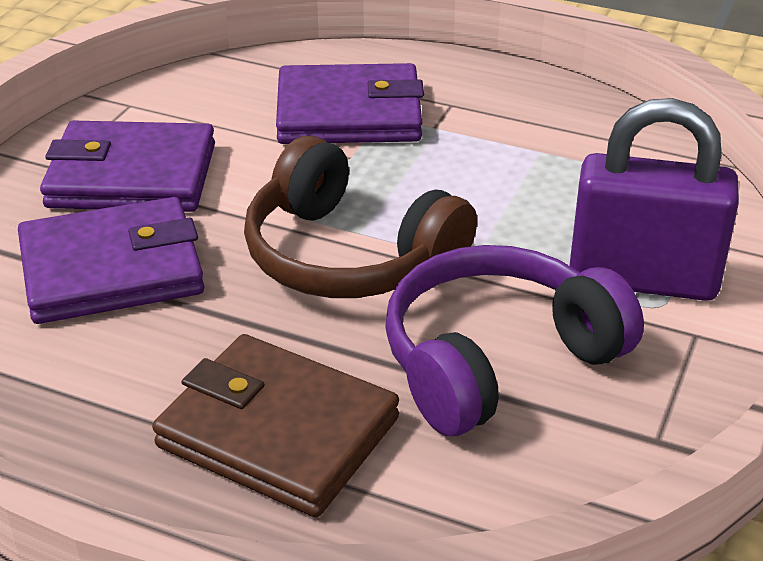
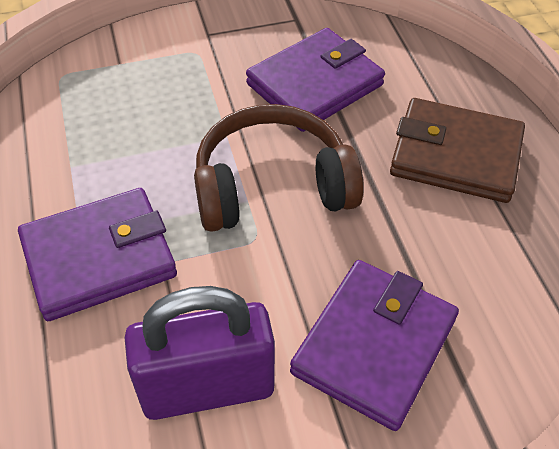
purple headphones: 1 -> 0

